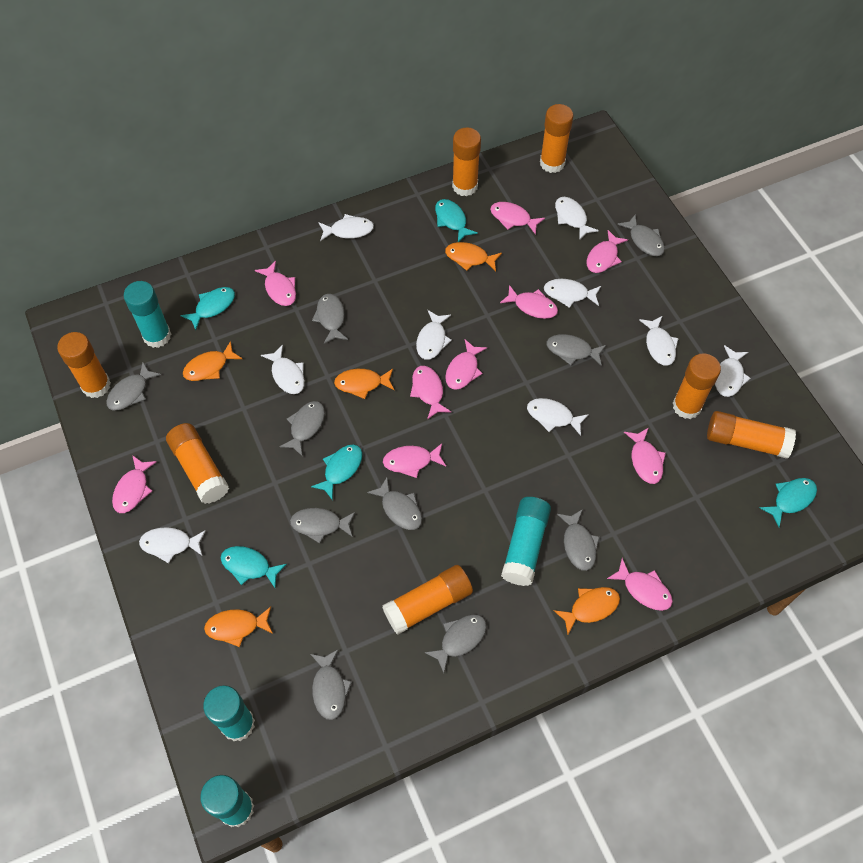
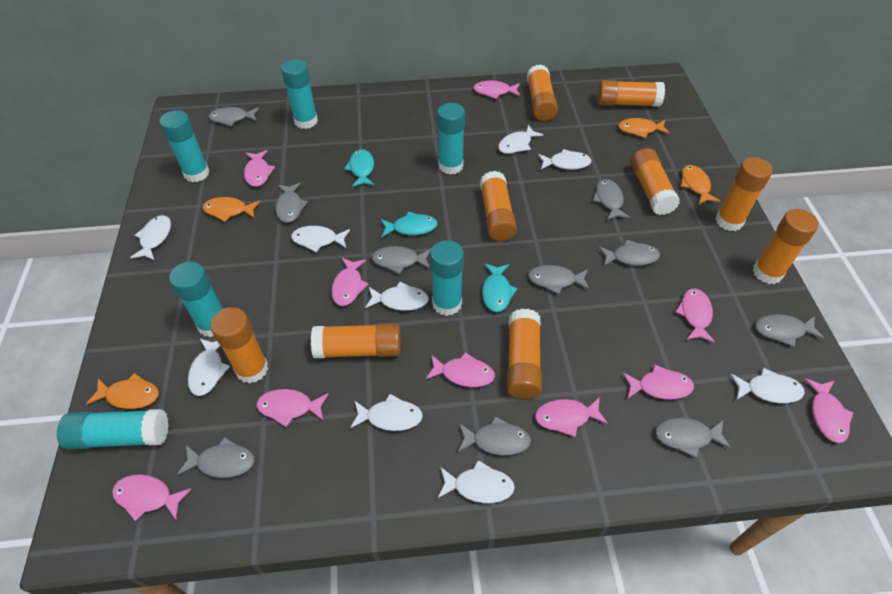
orange fish: 5 -> 4
orange glue stick: 7 -> 9
turquoise fish: 5 -> 3
turquoise glue stick: 4 -> 6

